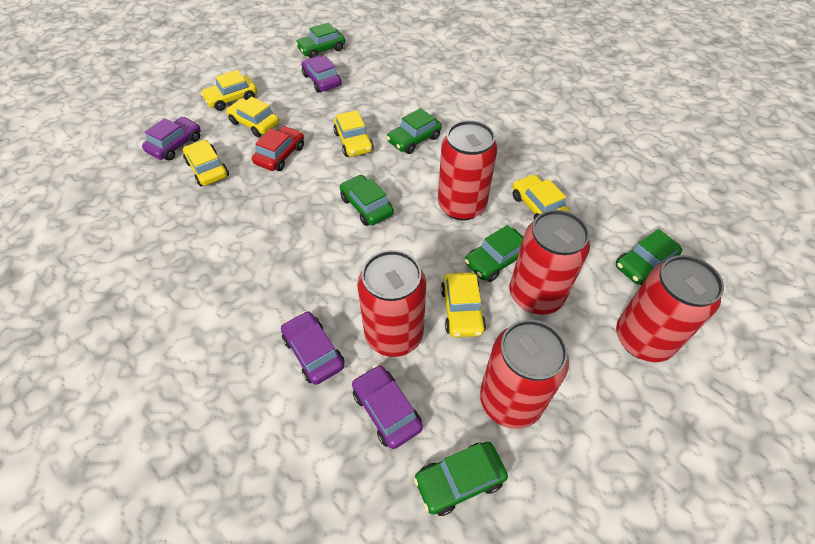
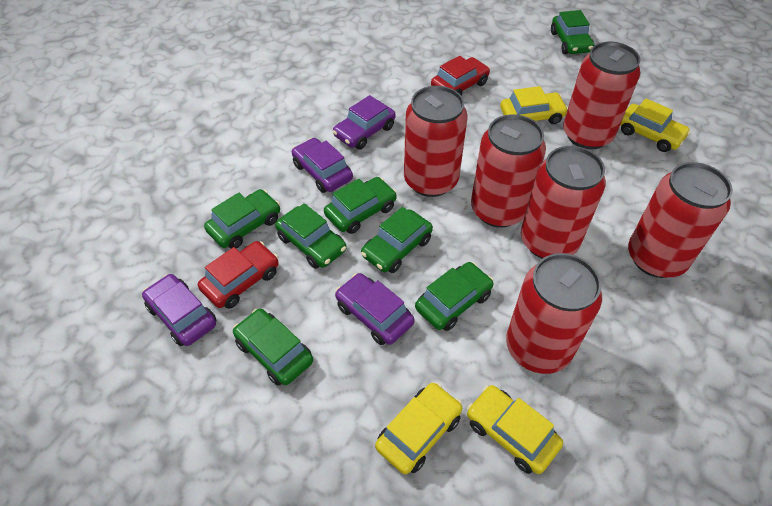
green car: 6 -> 7
red can: 5 -> 6
red car: 1 -> 2
yellow car: 6 -> 4

